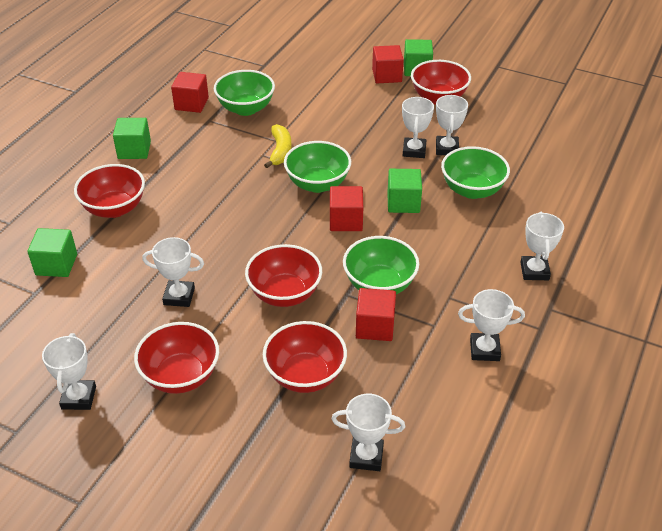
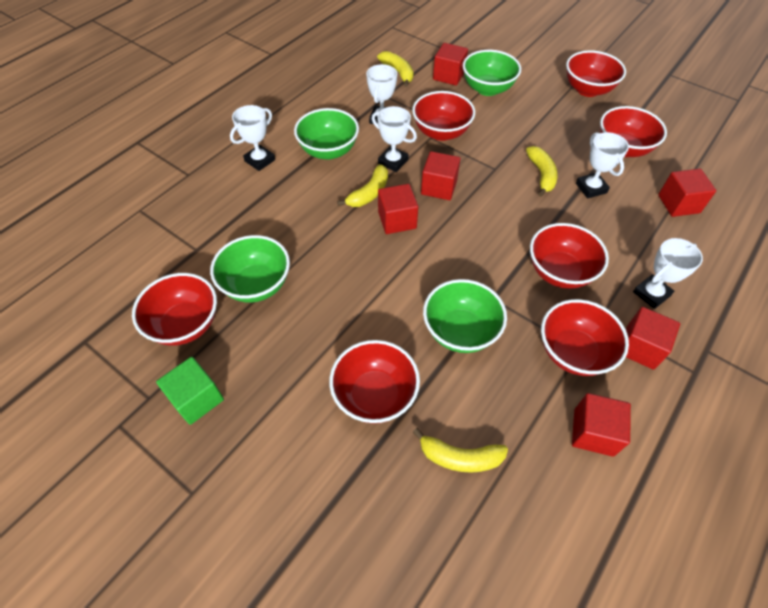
green cube: 4 -> 1
red bowl: 5 -> 7
red cube: 4 -> 6
white trophy: 7 -> 5
yellow banana: 1 -> 4

